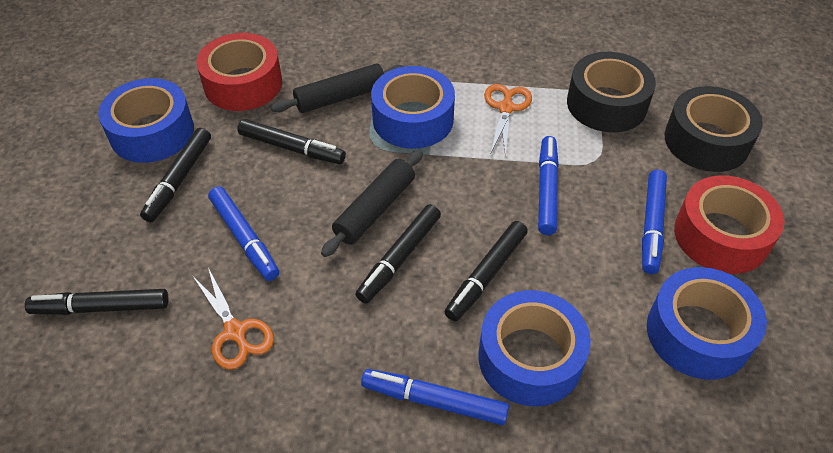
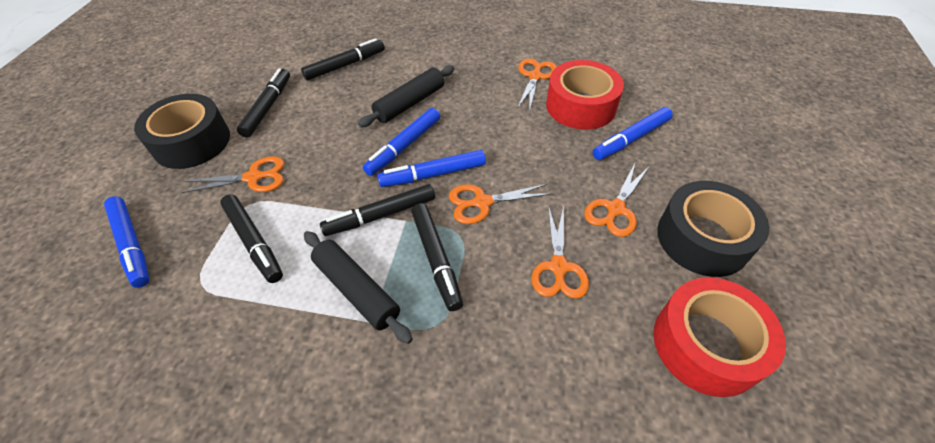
blue tape: 4 -> 0
orange scissors: 2 -> 5

